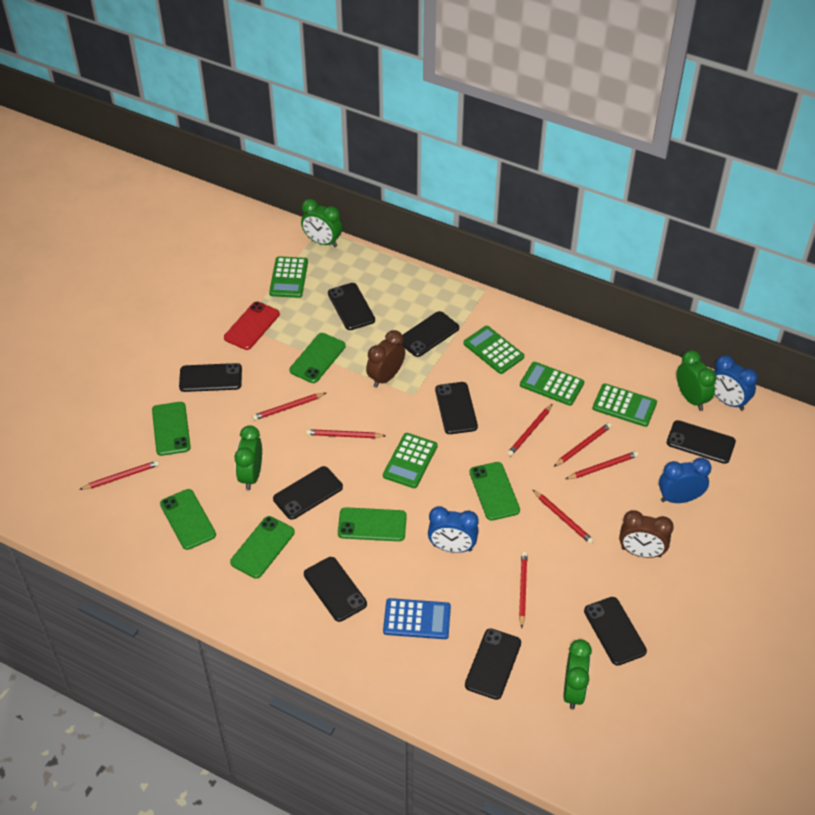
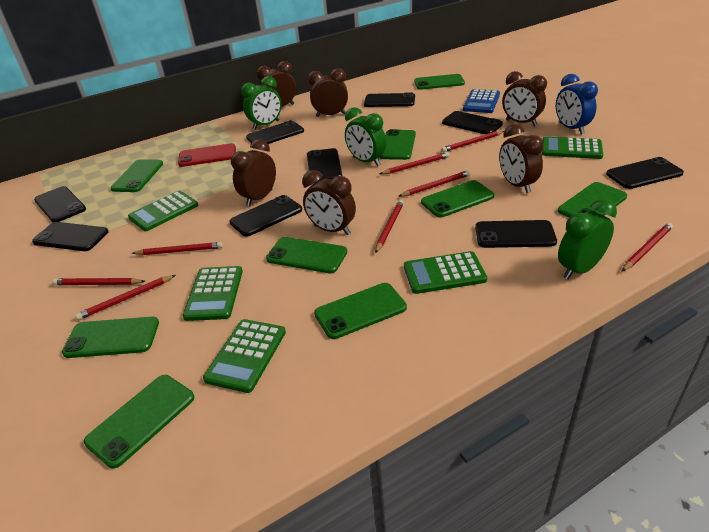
blue clock: 3 -> 1
brown clock: 2 -> 6
green clock: 4 -> 3
green phone: 6 -> 9

